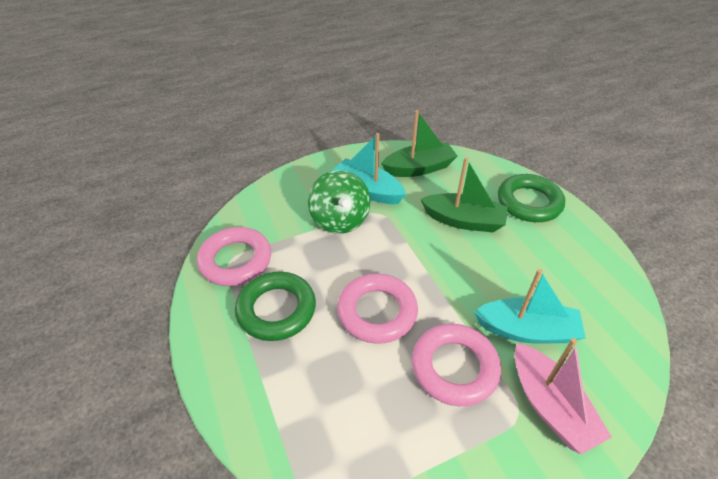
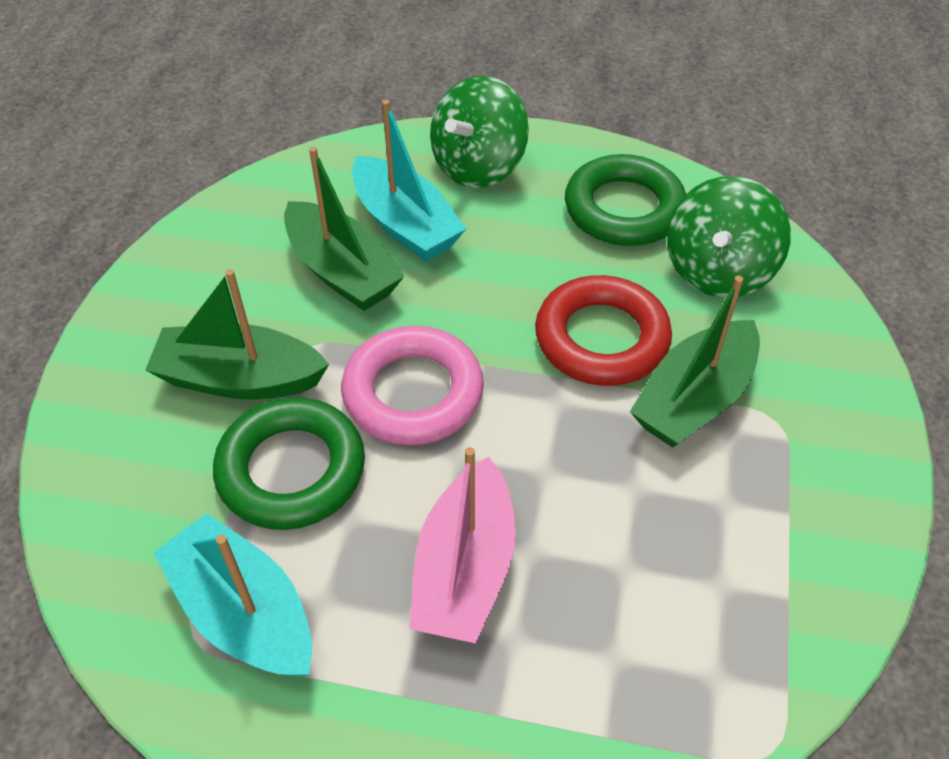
green boat: 2 -> 3
green spinning top: 1 -> 2
pink ring: 3 -> 1
red ring: 0 -> 1

